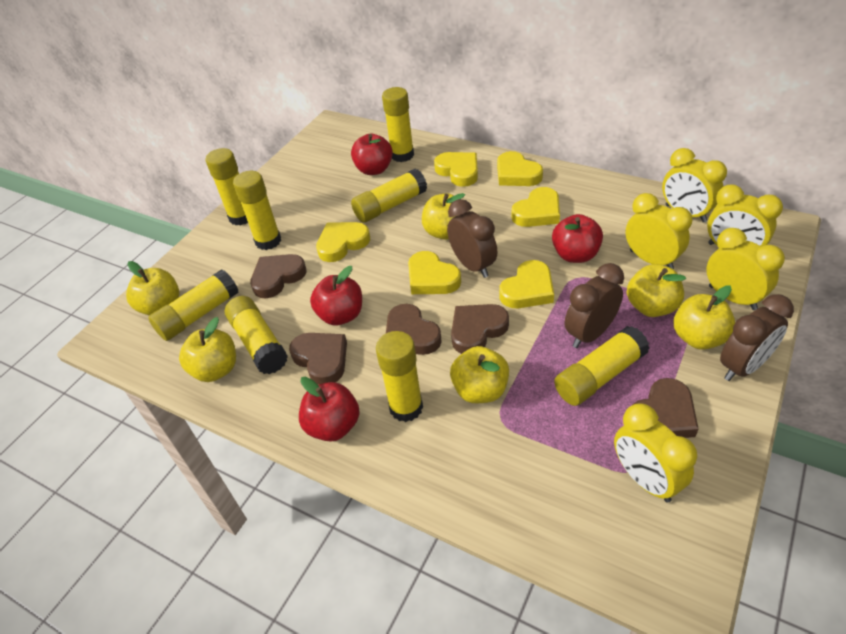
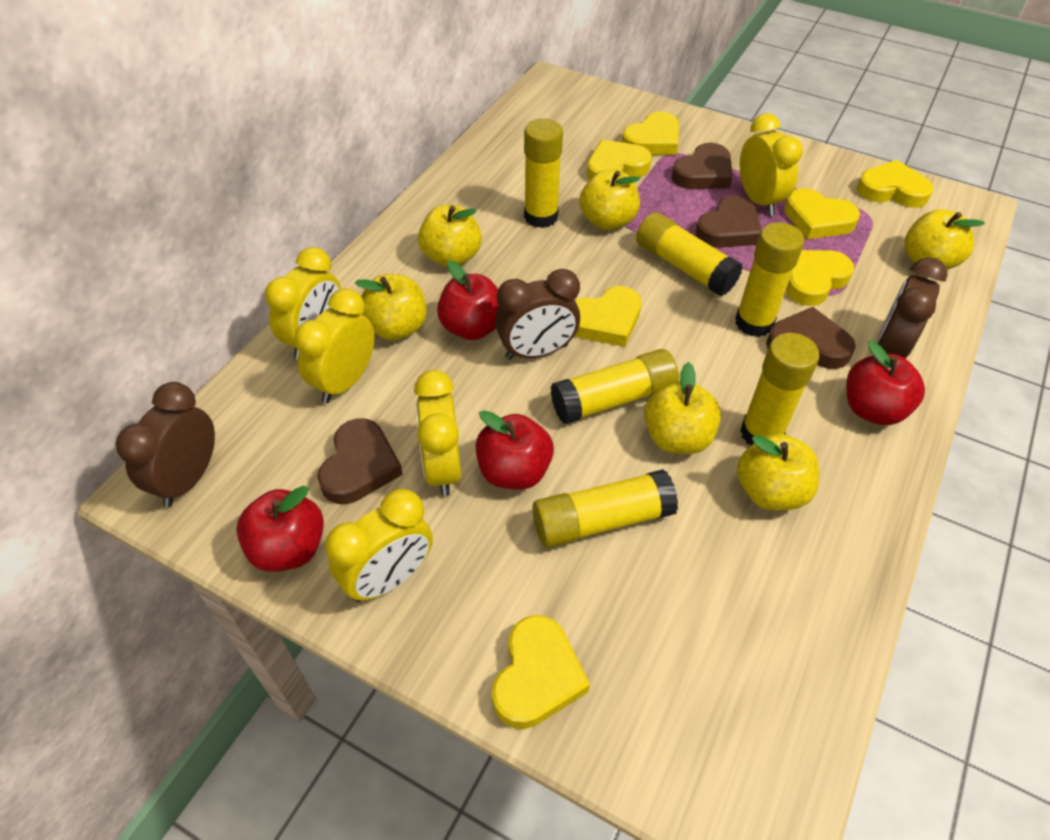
brown heart: 5 -> 4
yellow glue stick: 8 -> 6
yellow heart: 6 -> 7

